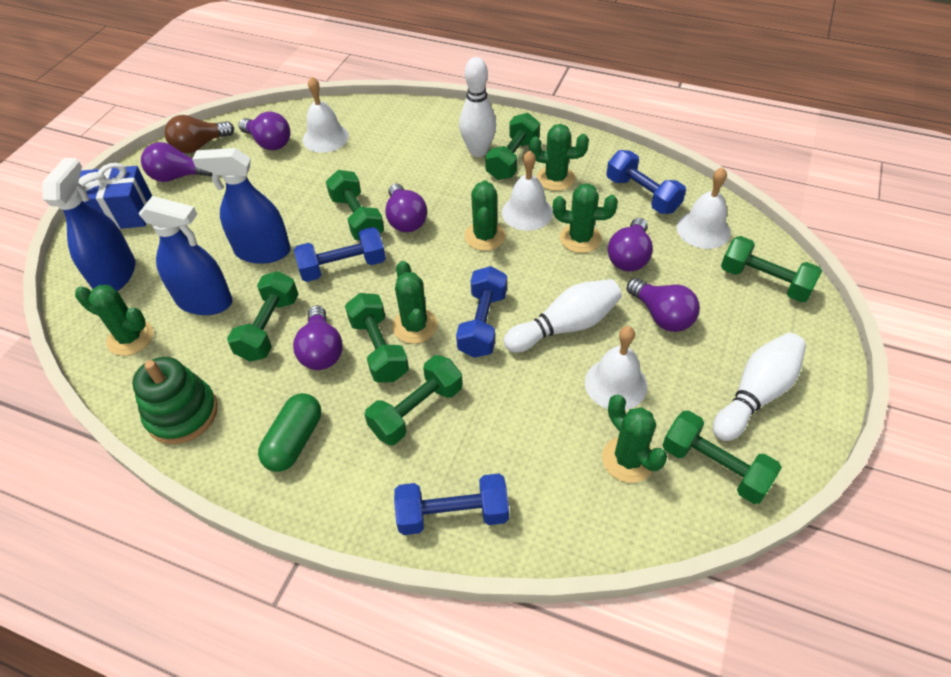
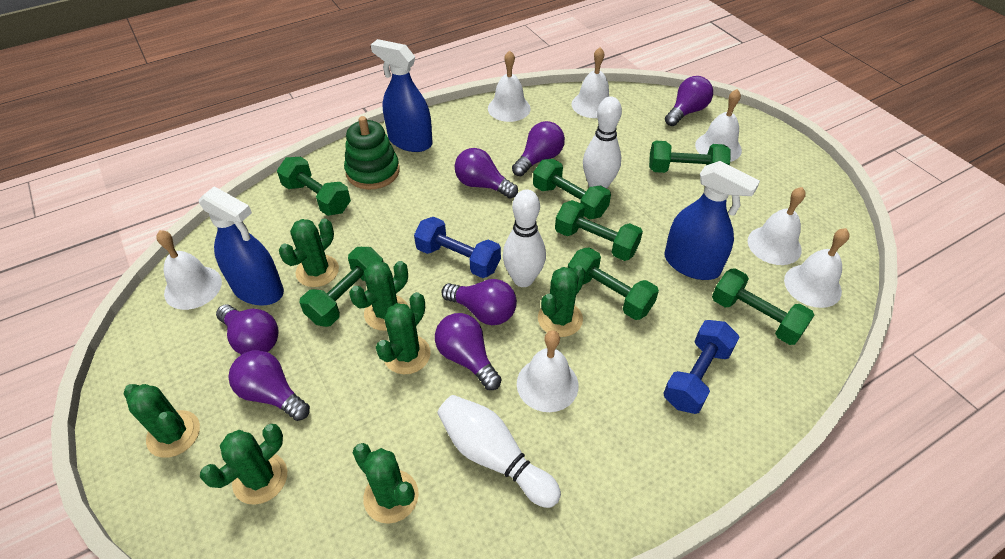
blue dumbbell: 4 -> 2
blue gift: 1 -> 0
brown light bulb: 1 -> 0
green cactus: 6 -> 7
green capsule: 1 -> 0
purple light bulb: 6 -> 7
white bell: 4 -> 7

